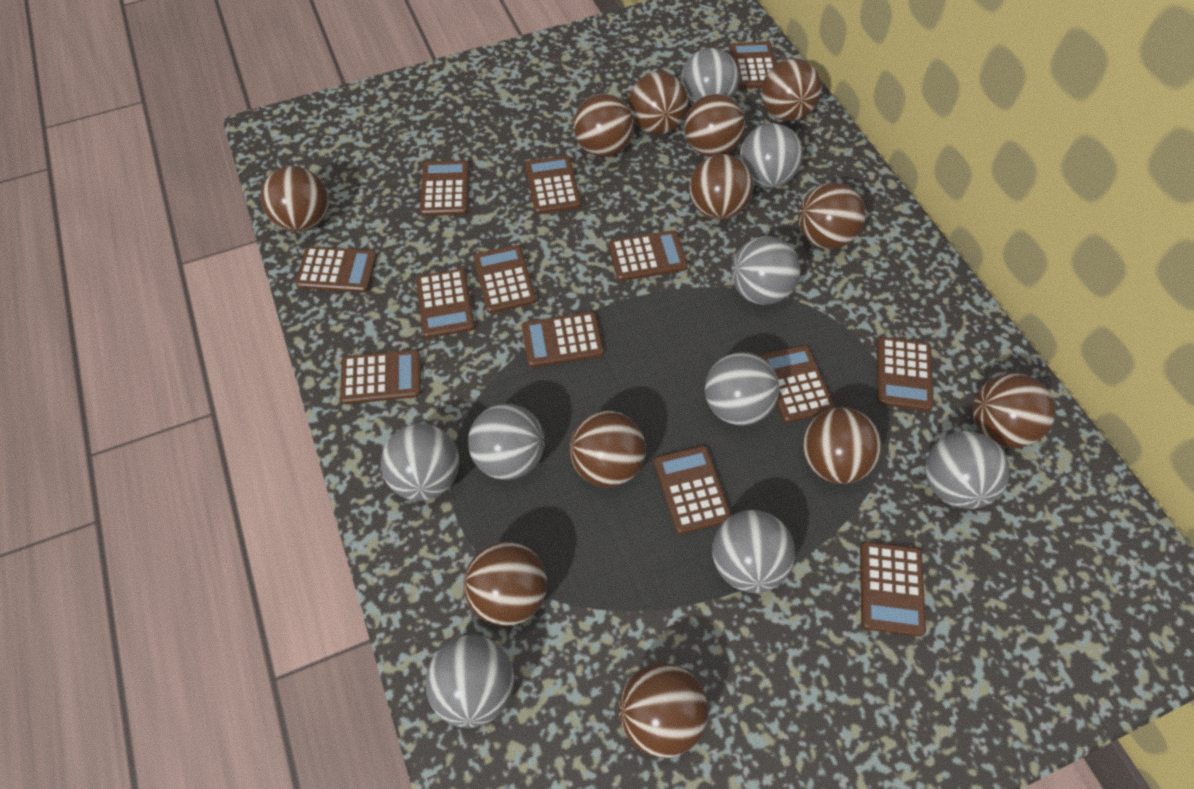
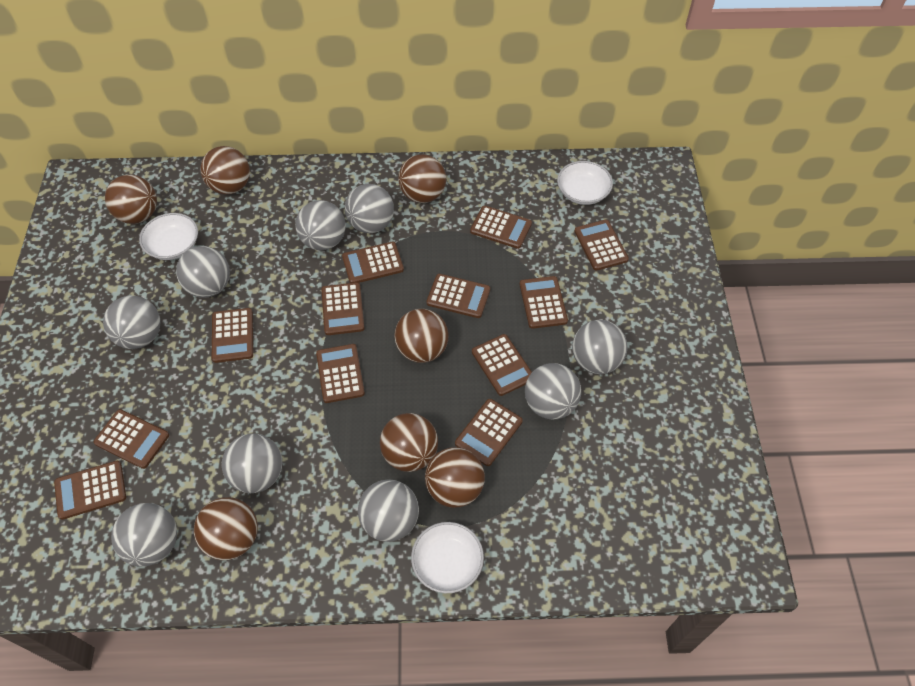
brown ball: 12 -> 7
brown calculator: 13 -> 12
white bowl: 0 -> 3

